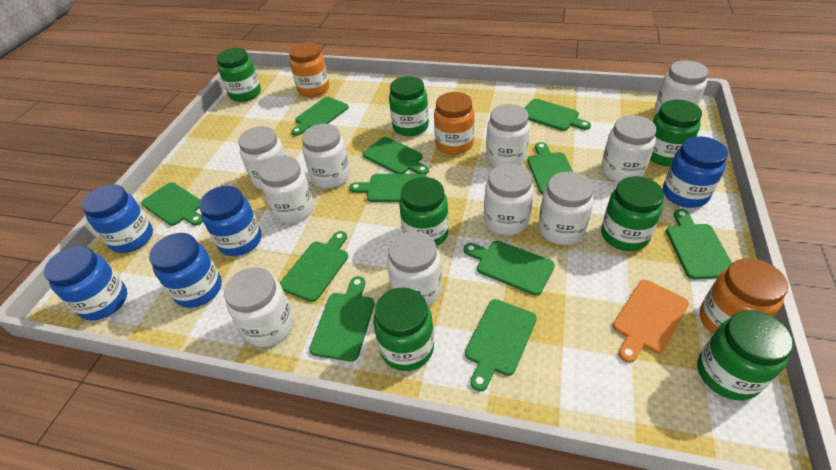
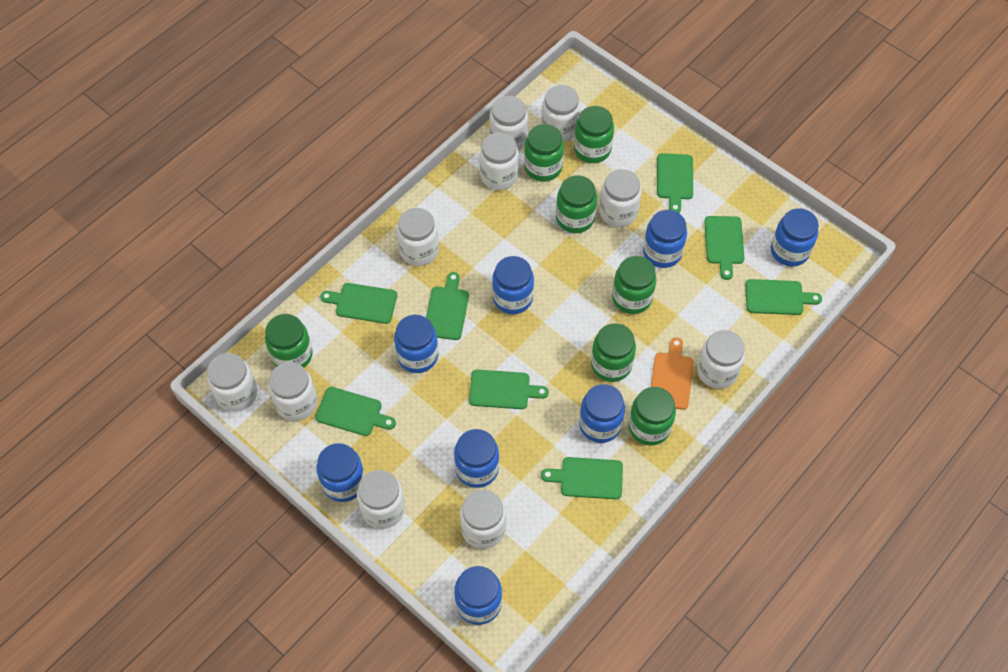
blue jar: 5 -> 8
green cutting board: 11 -> 8
orange jar: 3 -> 0

